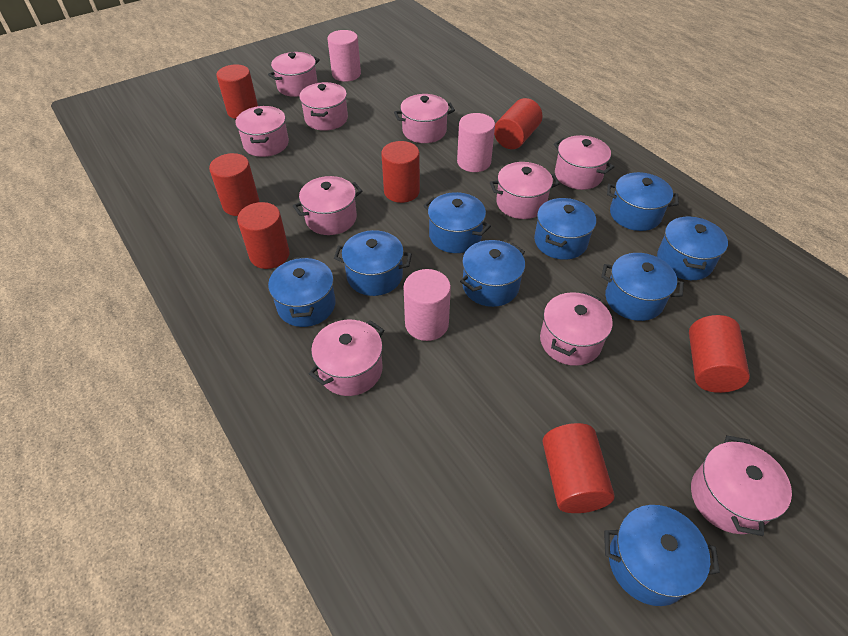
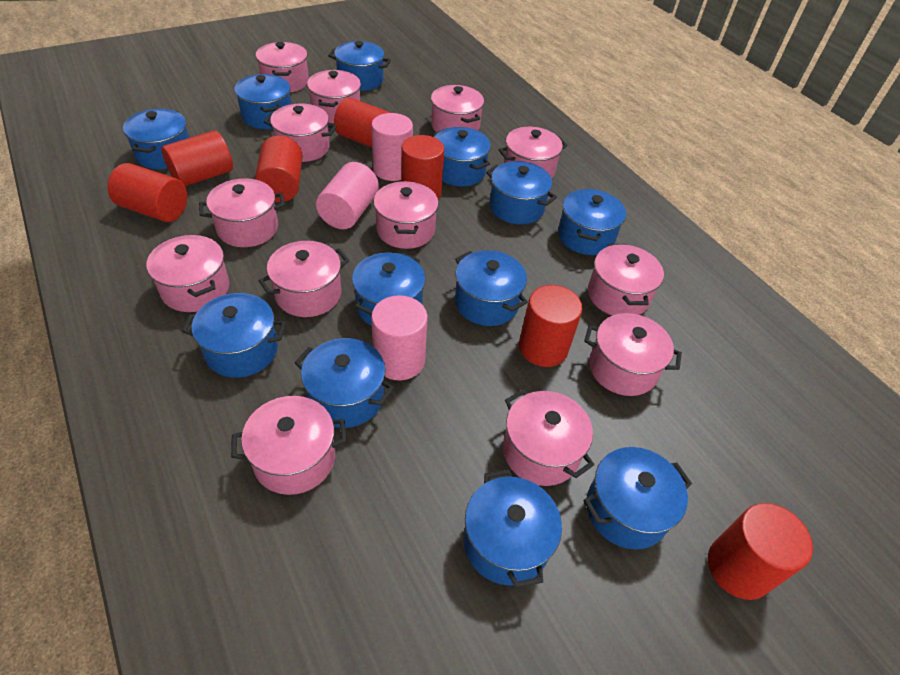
blue pot: 9 -> 12
pink pot: 10 -> 13

